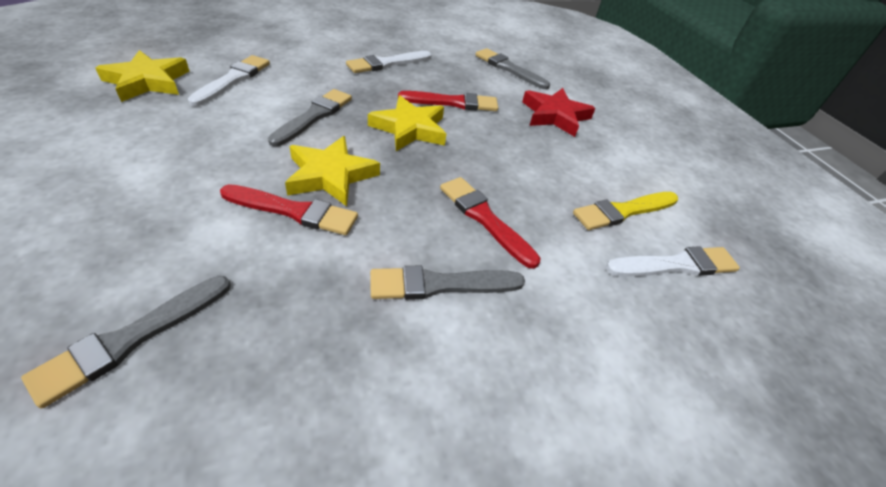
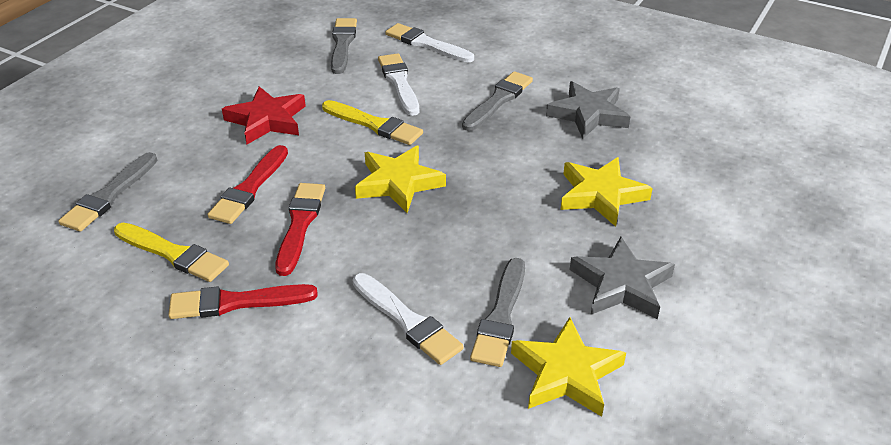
grey star: 0 -> 2
yellow brush: 1 -> 2

